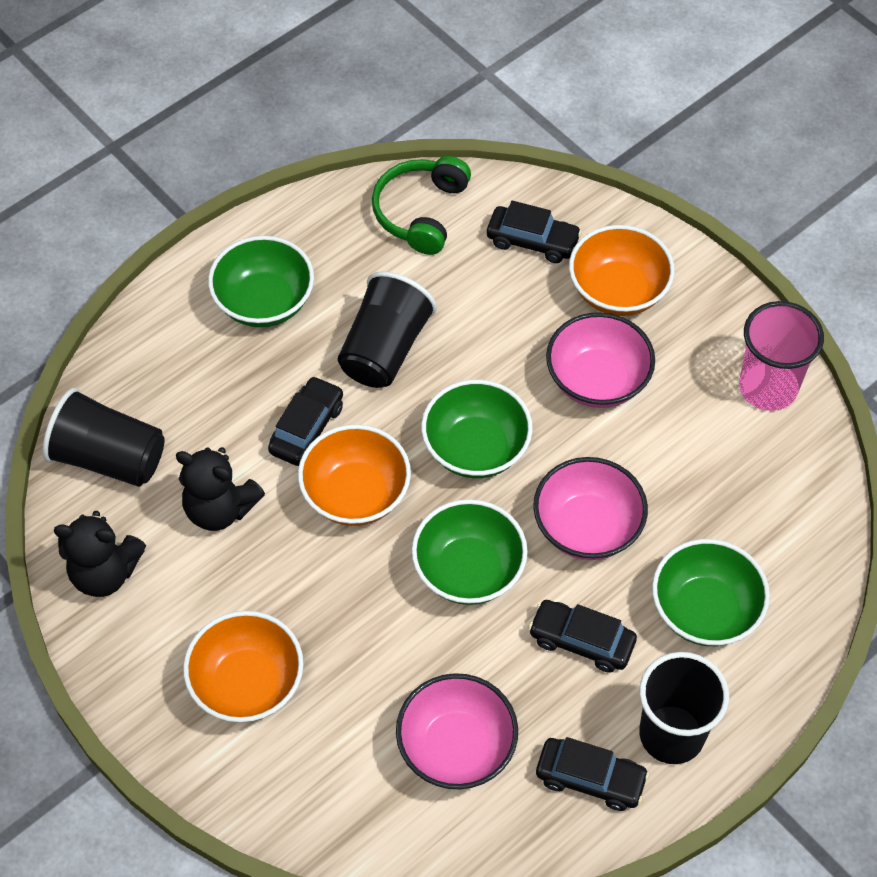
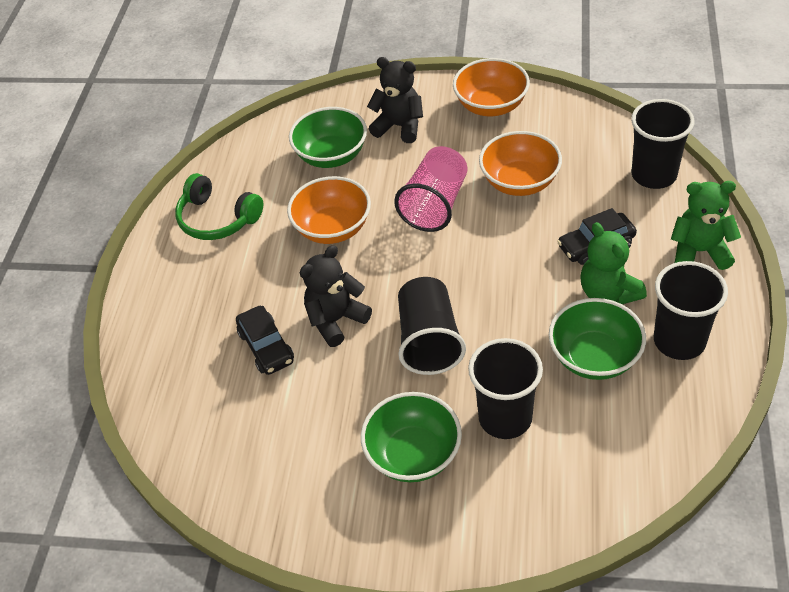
black car: 4 -> 2
black cup: 3 -> 4
green bowl: 4 -> 3
green teddy bear: 0 -> 2
pink bowl: 3 -> 0

